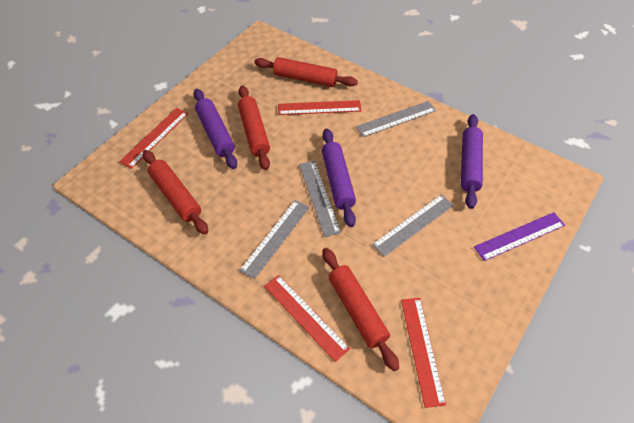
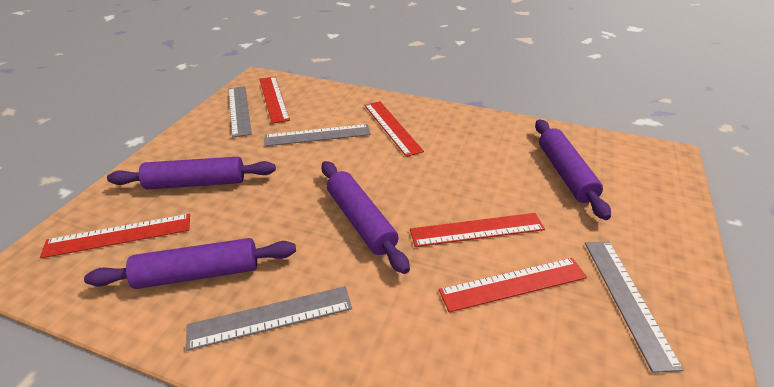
purple rolling pin: 3 -> 4
purple ruler: 1 -> 0
red rolling pin: 4 -> 0
red ruler: 4 -> 5

